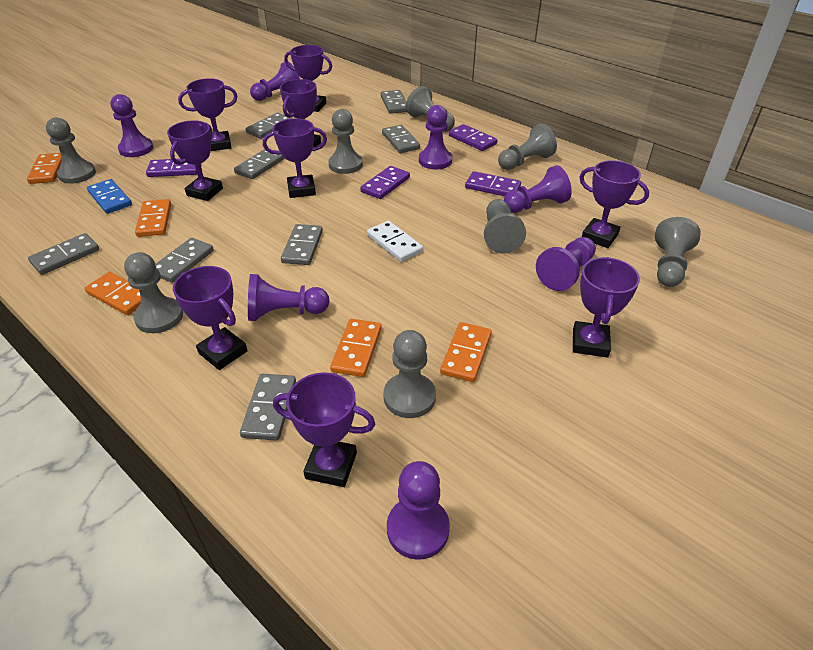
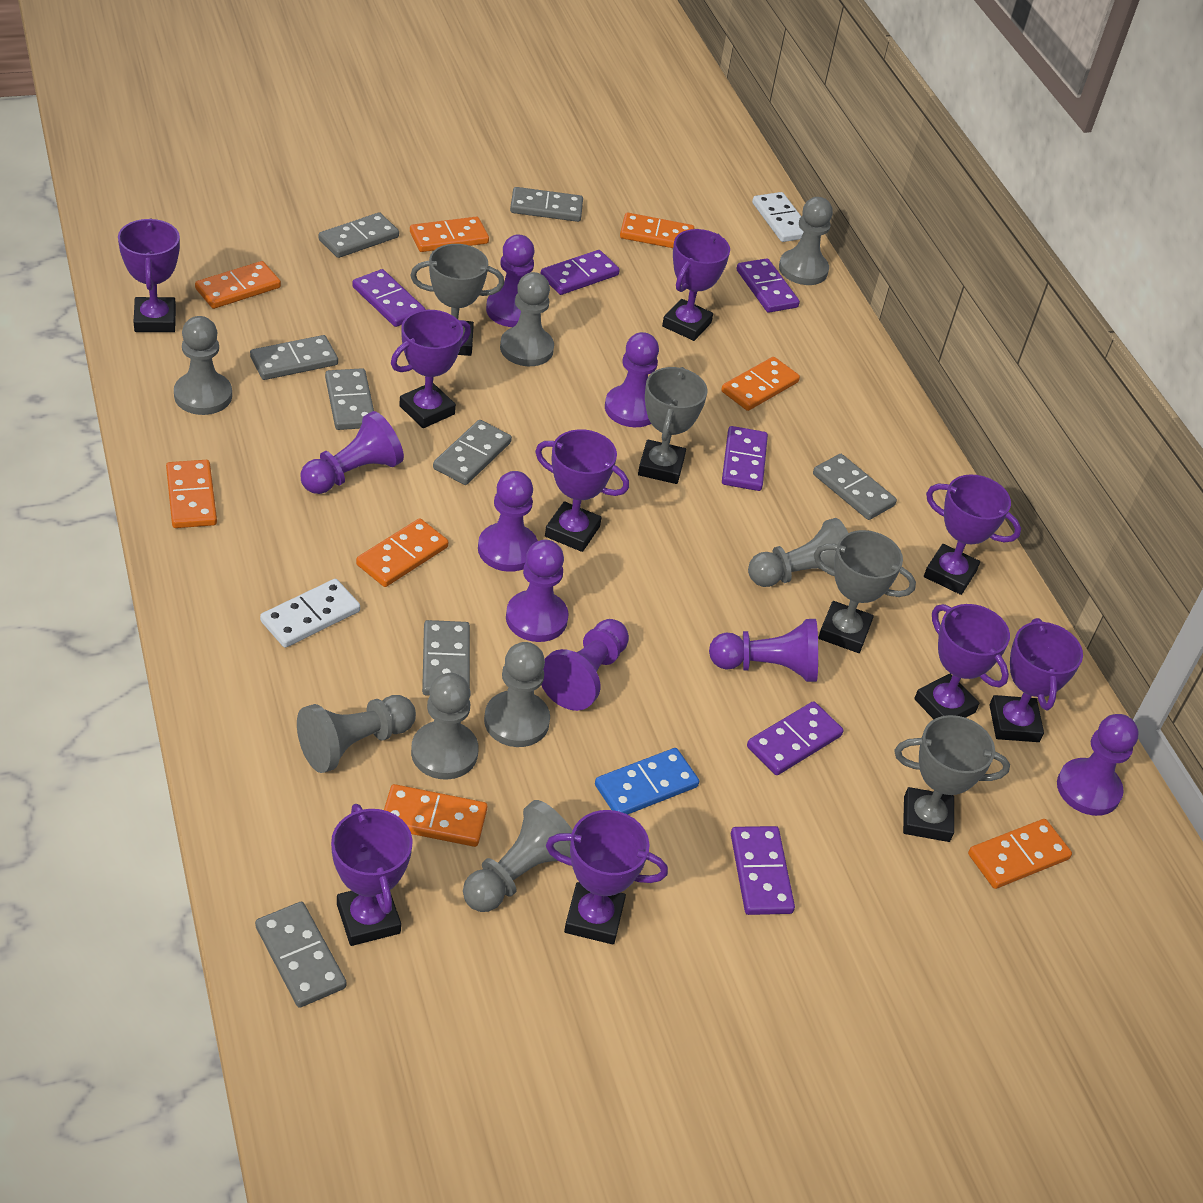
grey trophy: 0 -> 4
orange domino: 5 -> 8
purple domino: 4 -> 6
purple pawn: 7 -> 8
white domino: 1 -> 2

